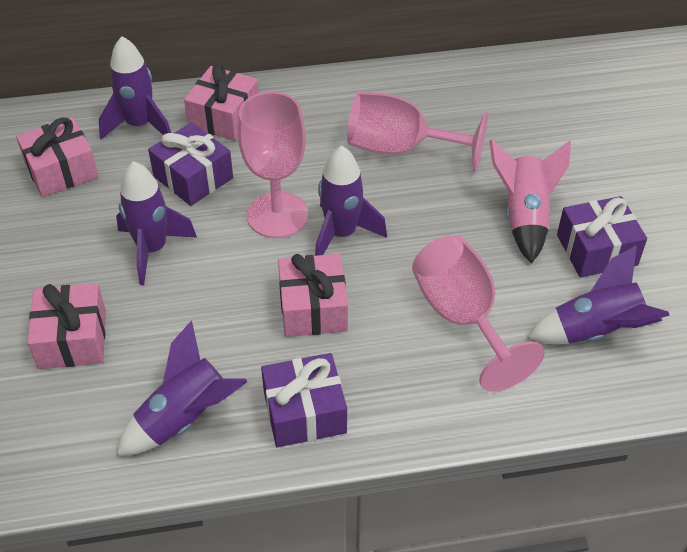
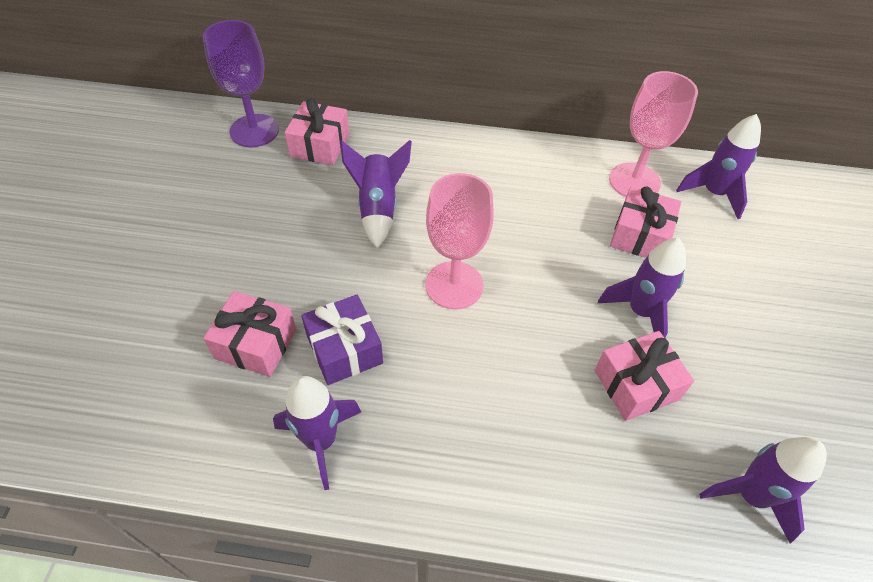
pink goblet: 3 -> 2
pink rocket: 1 -> 0
purple gift: 3 -> 1
purple goblet: 0 -> 1

